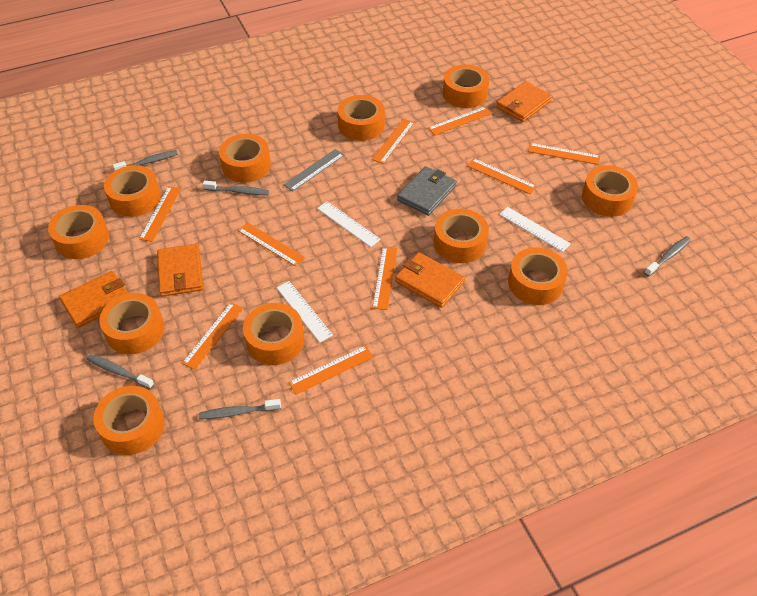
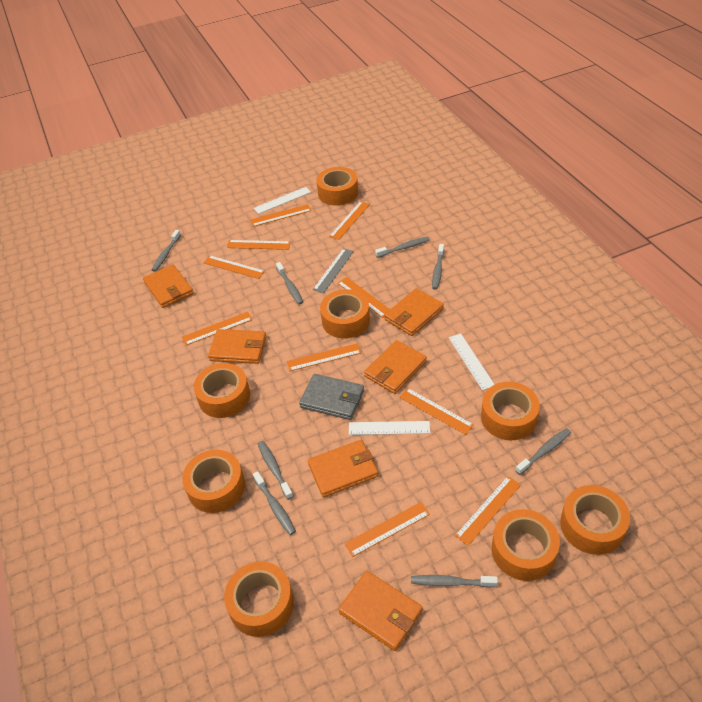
grey toothbrush: 5 -> 8
orange ruler: 9 -> 10
orange tape: 11 -> 8
orange wallet: 4 -> 6

